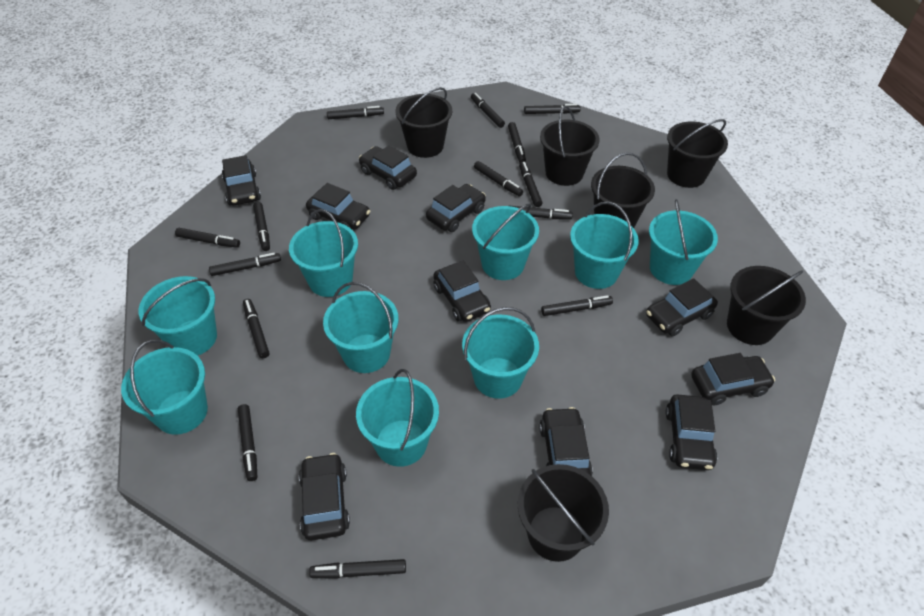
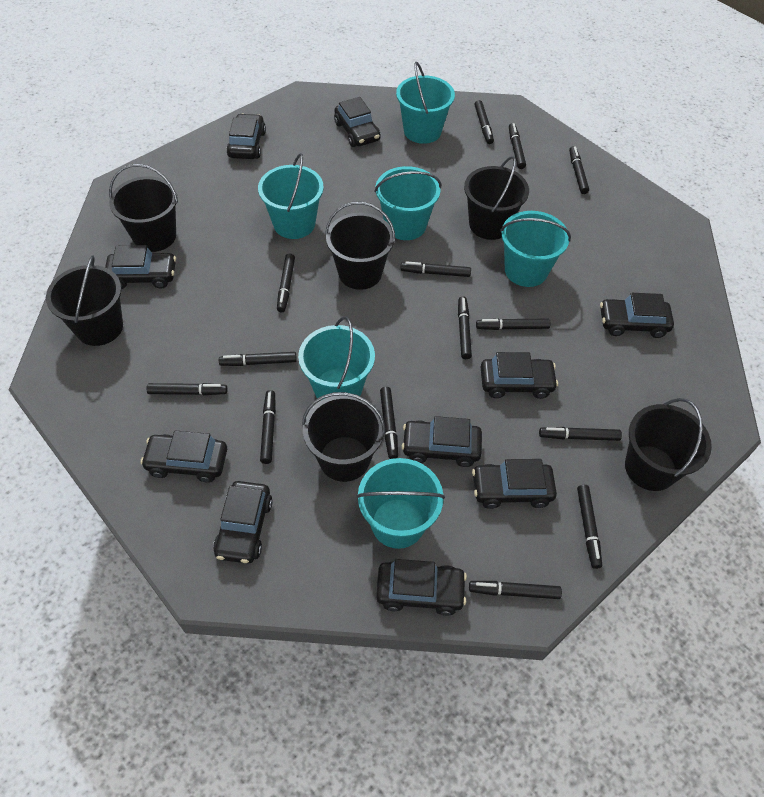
turquoise bucket: 9 -> 6

